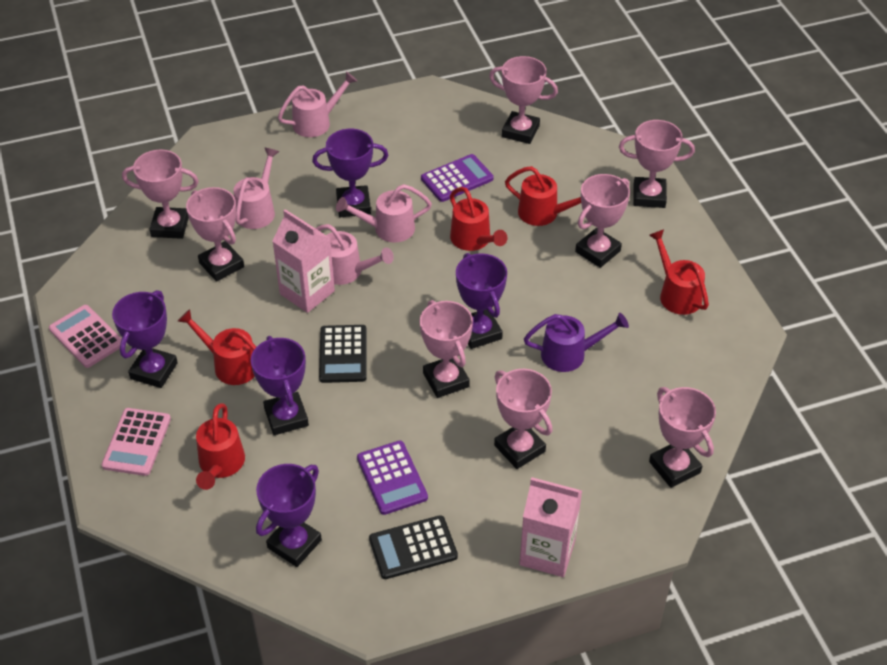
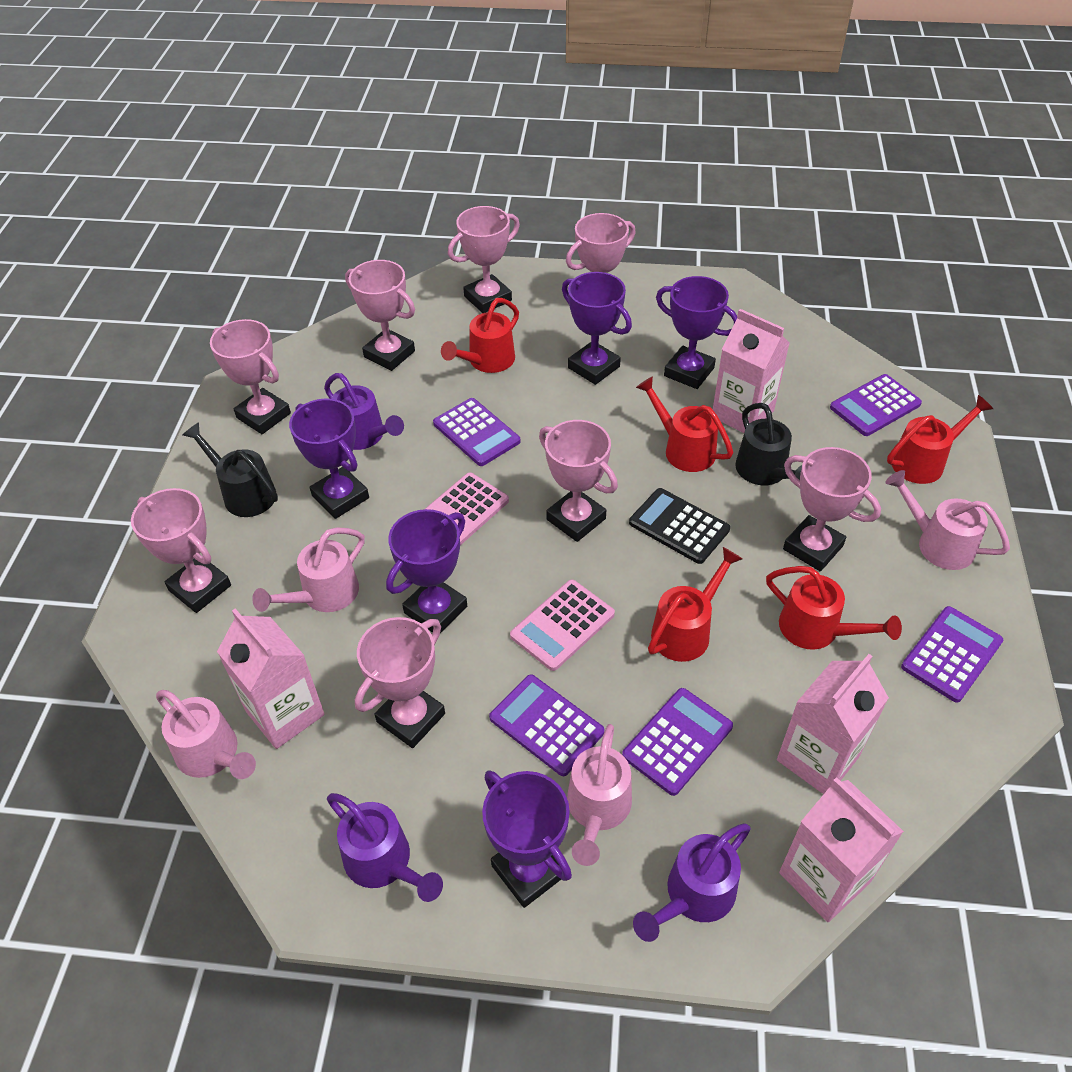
black calculator: 2 -> 1
black watering can: 0 -> 2
pink carton: 2 -> 4
purple calculator: 2 -> 5
purple watering can: 1 -> 3

